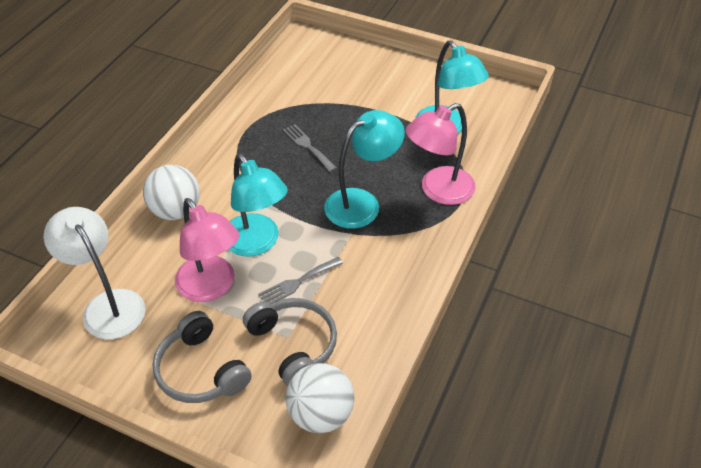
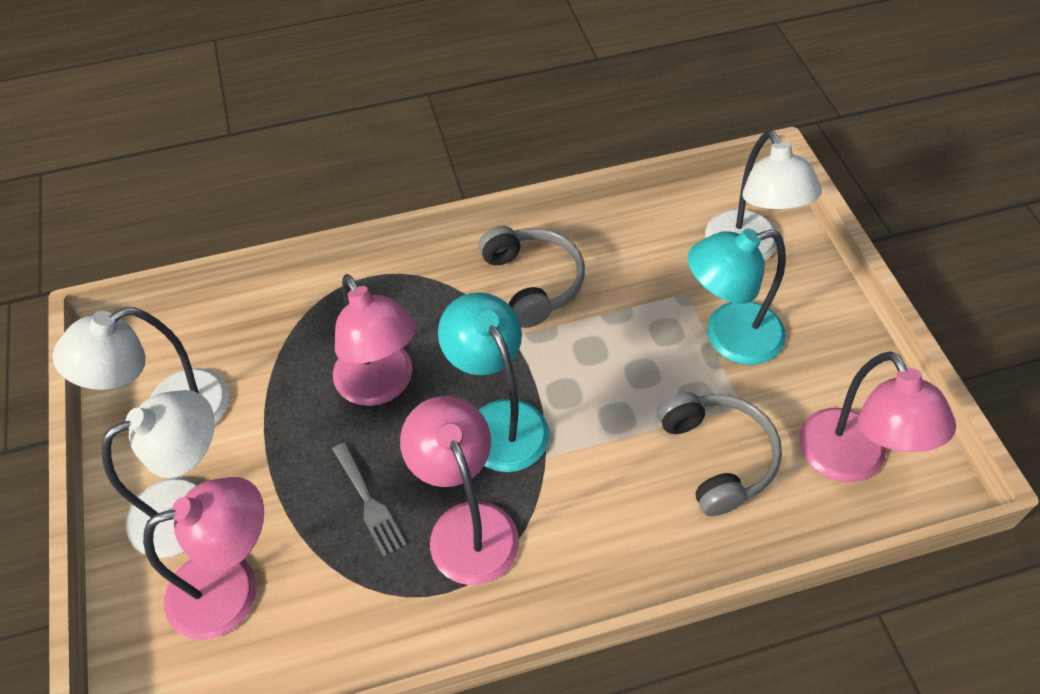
grey fork: 2 -> 1
pink lamp: 2 -> 4
turquoise lamp: 3 -> 2
white ball: 2 -> 0
white lamp: 1 -> 3

